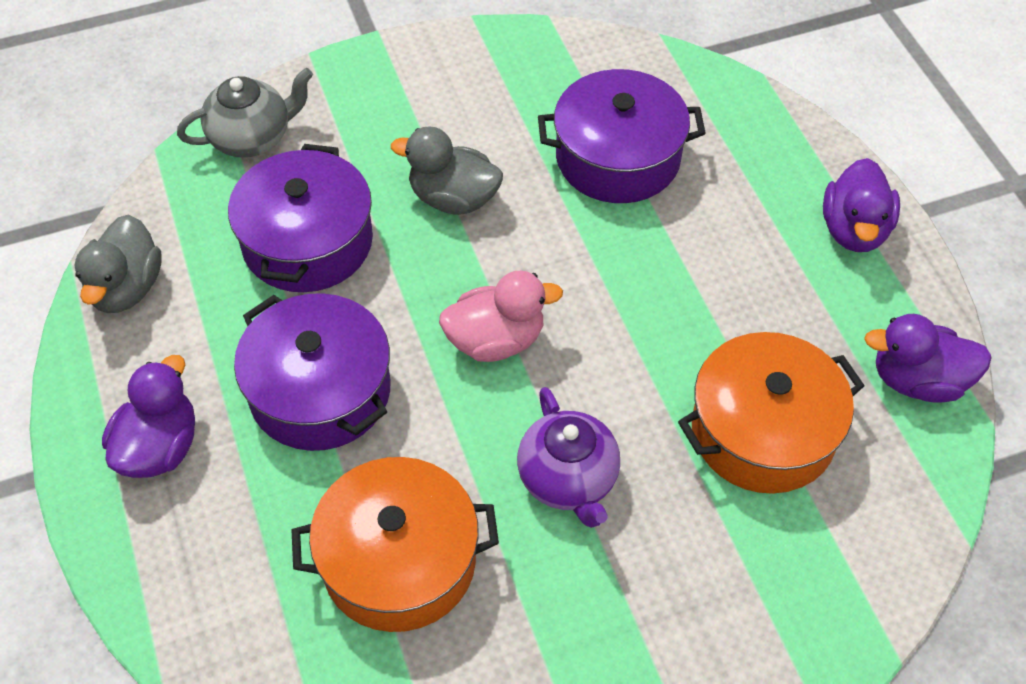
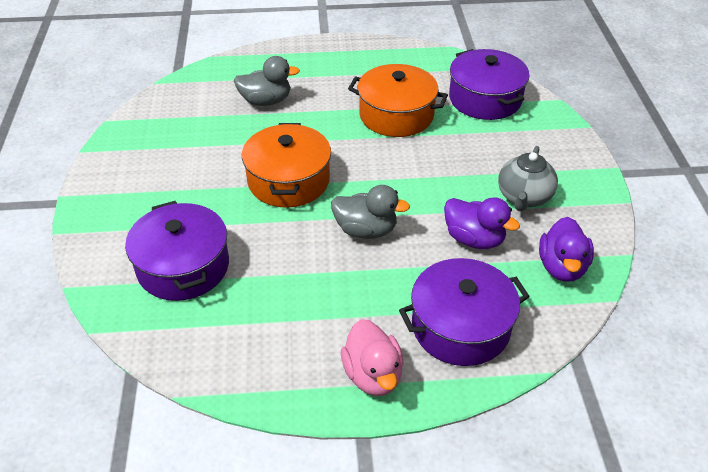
purple duck: 3 -> 2
purple teapot: 1 -> 0

